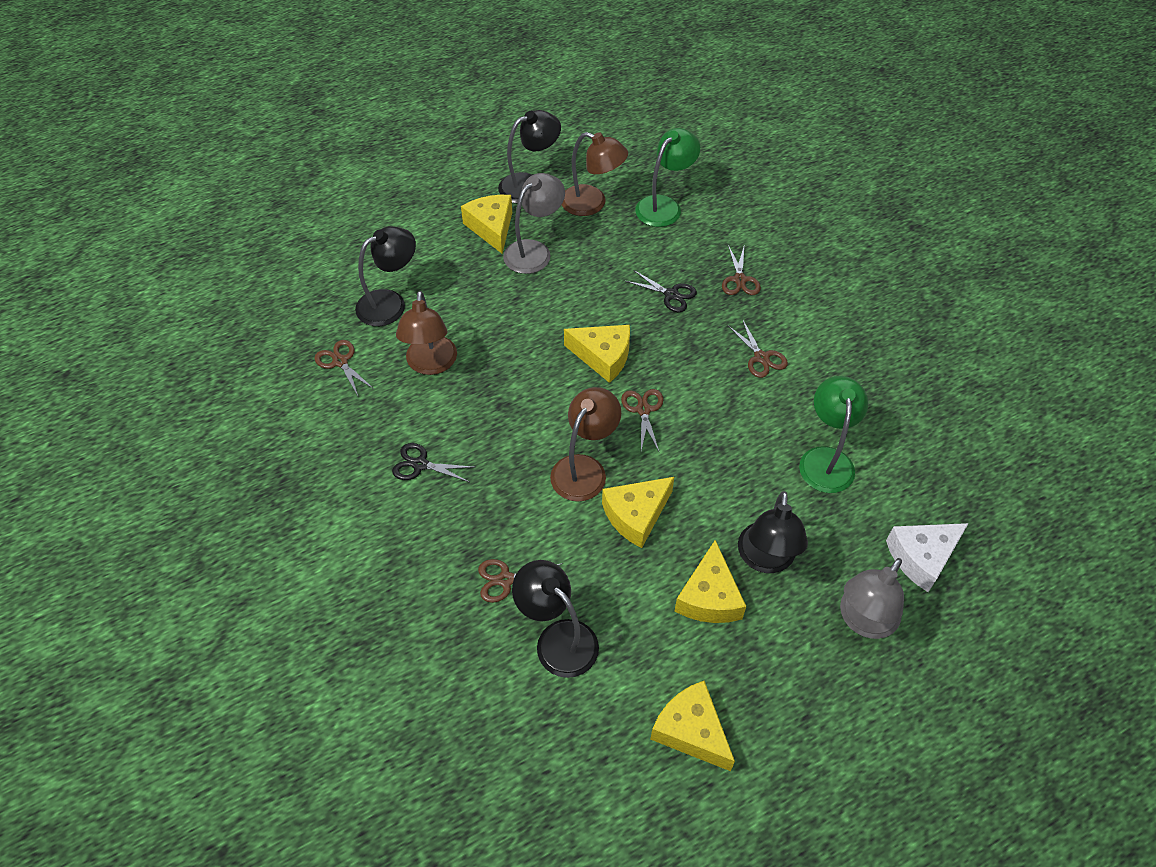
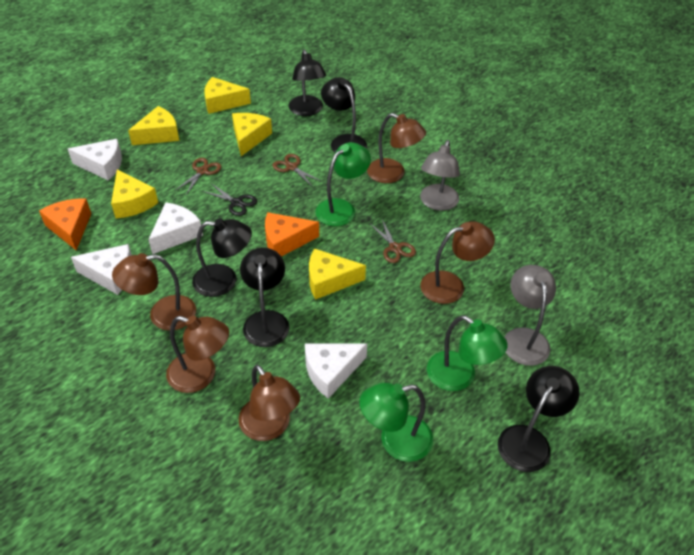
black lamp: 4 -> 5
black scissors: 2 -> 1
brown lamp: 3 -> 5
brown scissors: 5 -> 3
green lamp: 2 -> 3
orange cheese: 0 -> 2
white cheese: 1 -> 4

